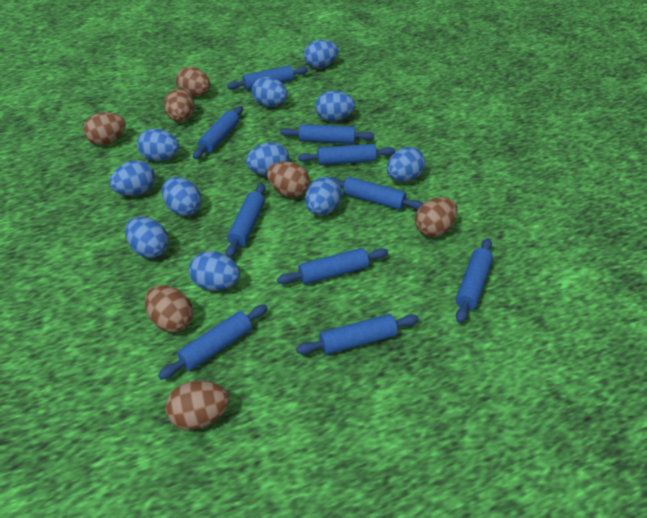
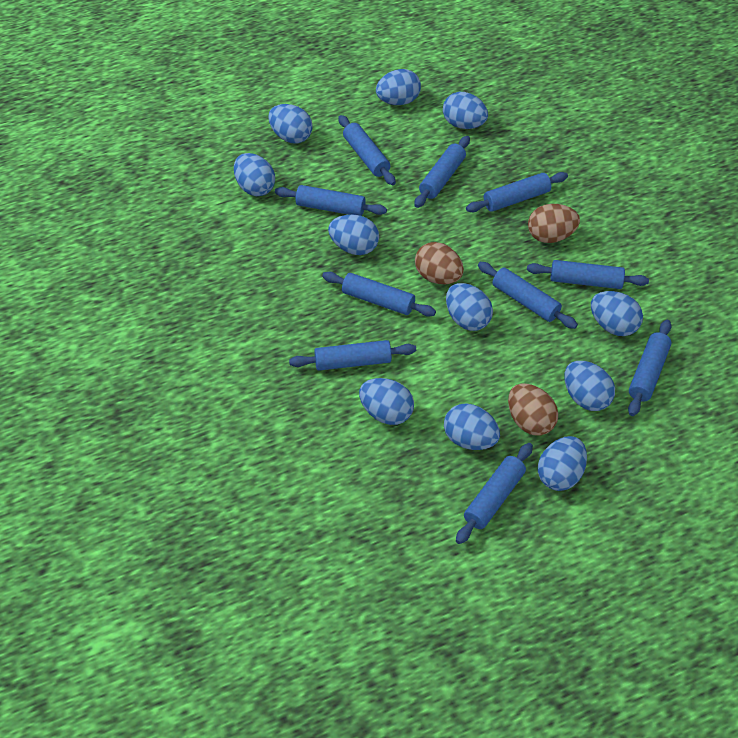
brown egg: 7 -> 3

